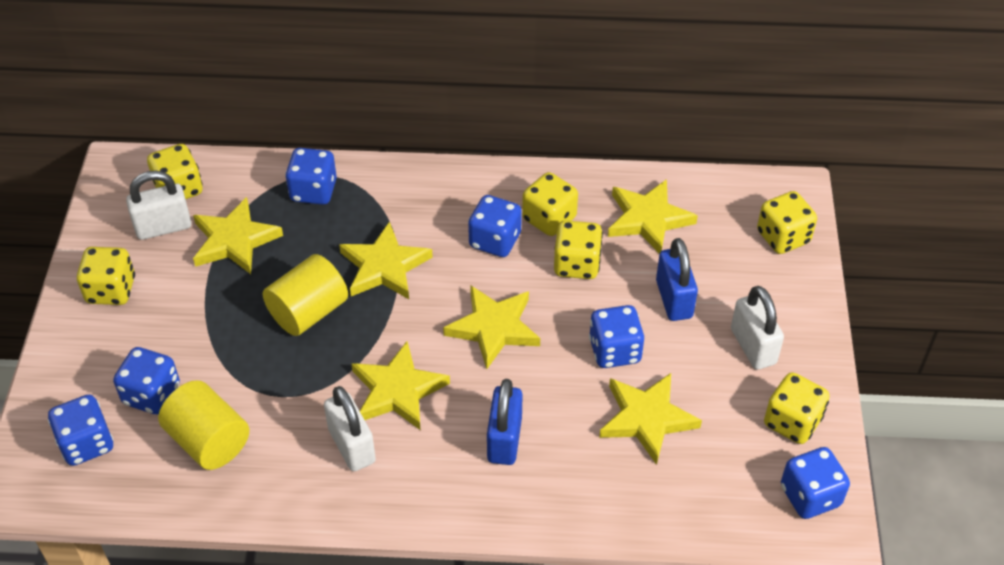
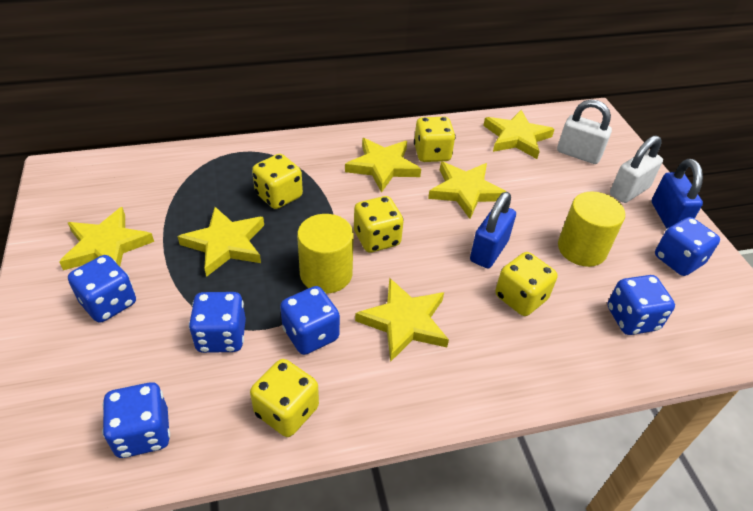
white padlock: 3 -> 2
yellow dice: 6 -> 5

